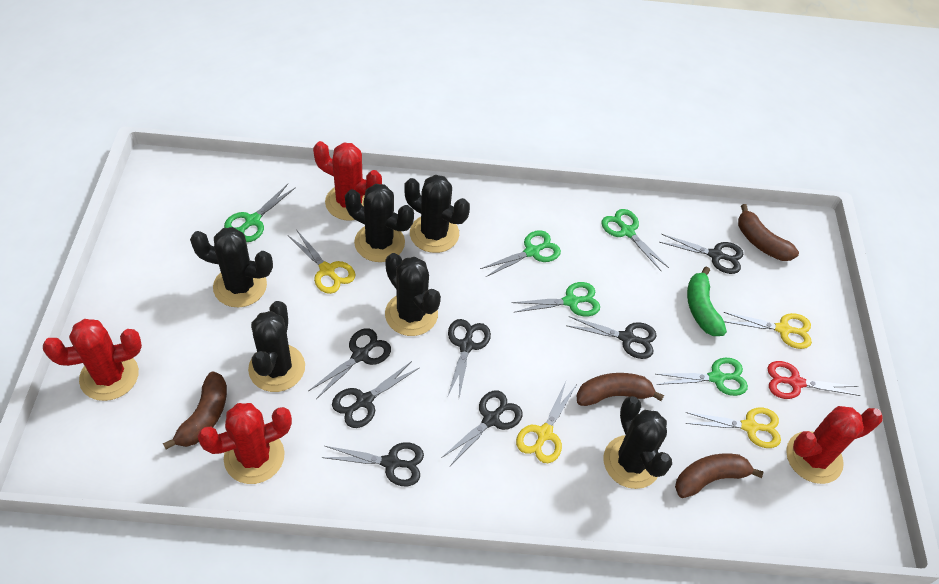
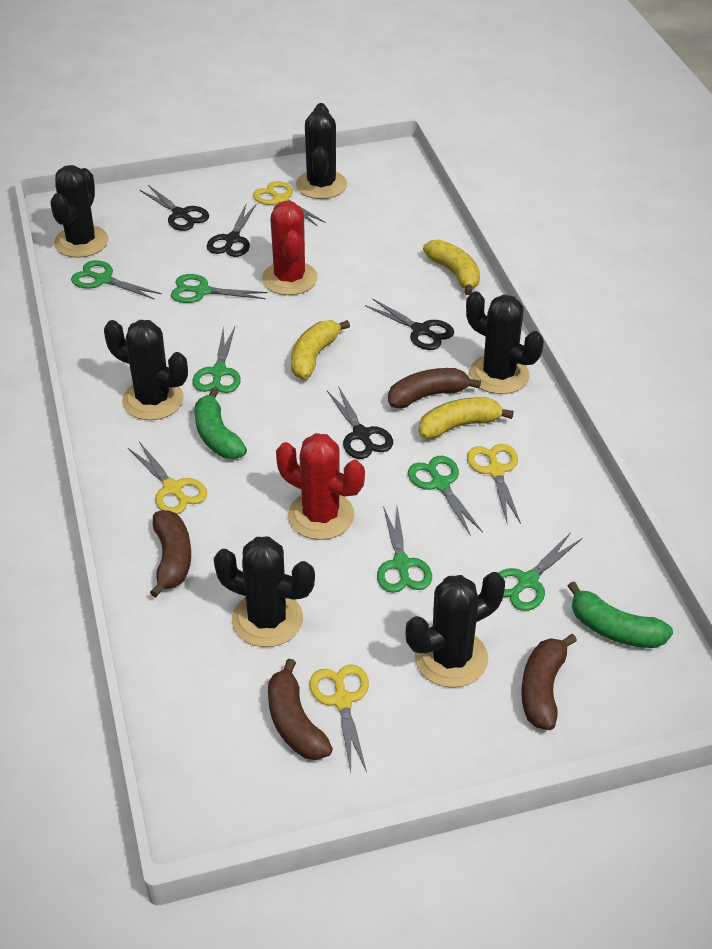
black scissors: 7 -> 4
green banana: 1 -> 2
green scissors: 5 -> 6
red cactus: 4 -> 2
red scissors: 1 -> 0
yellow banana: 0 -> 3

